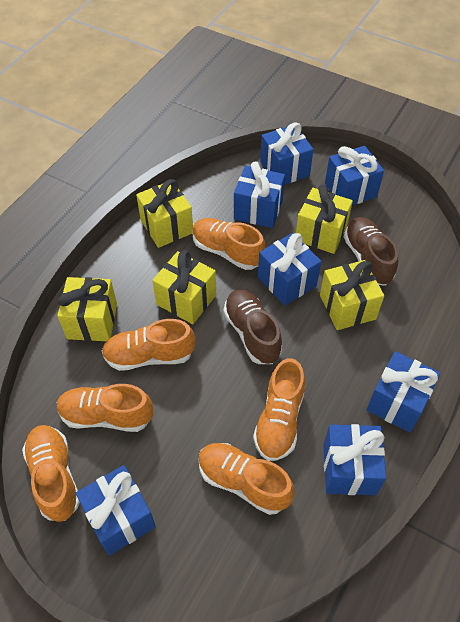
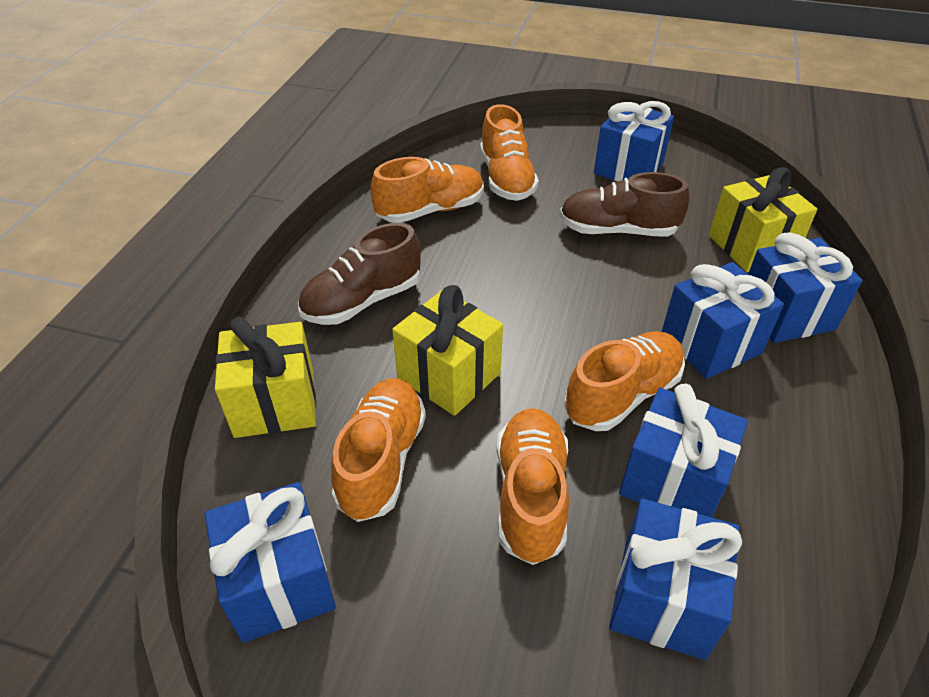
blue gift: 7 -> 6
orange shoe: 6 -> 5
yellow gift: 5 -> 3

